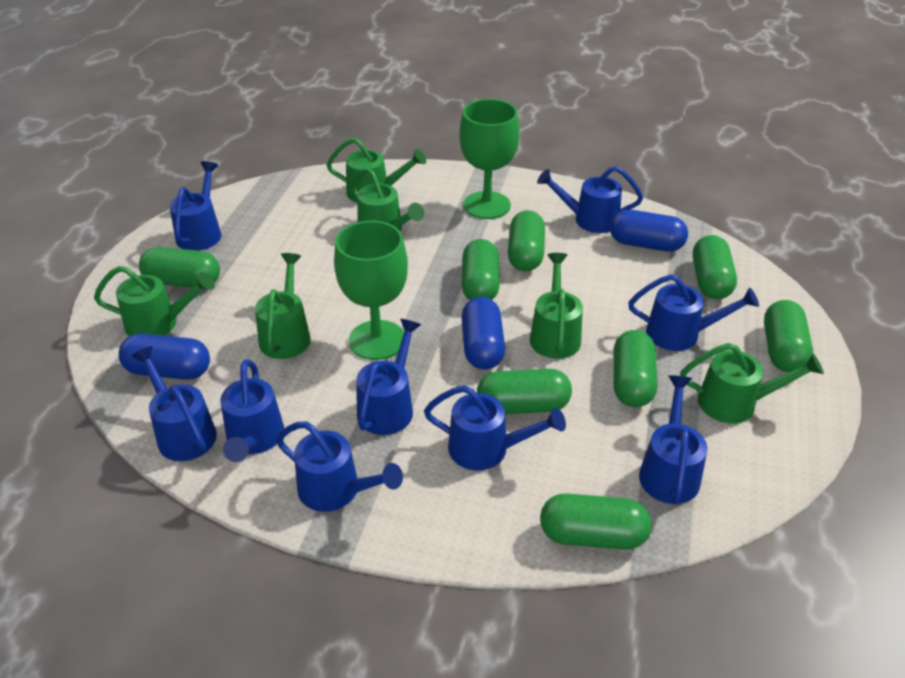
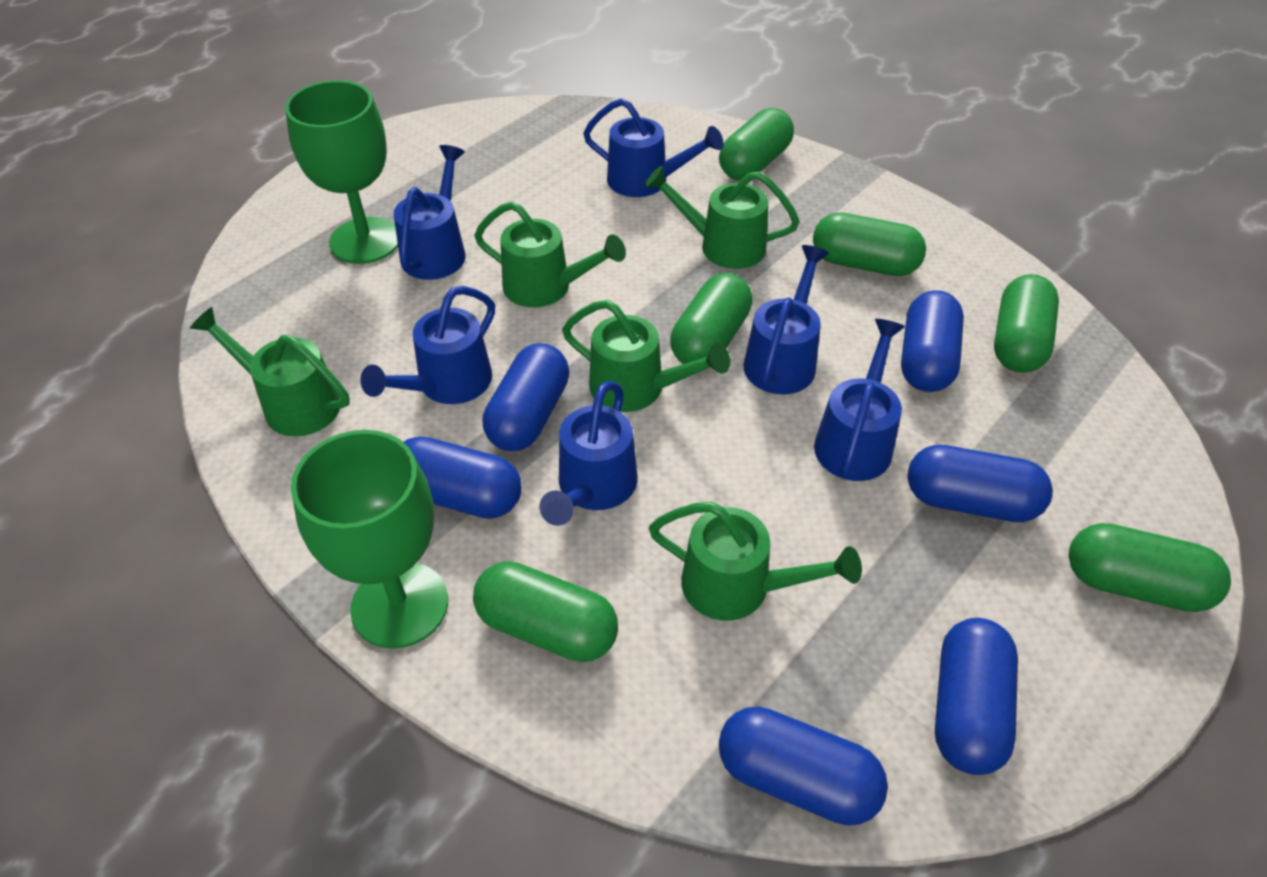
blue capsule: 3 -> 6
blue watering can: 9 -> 6
green capsule: 8 -> 6
green watering can: 6 -> 5

